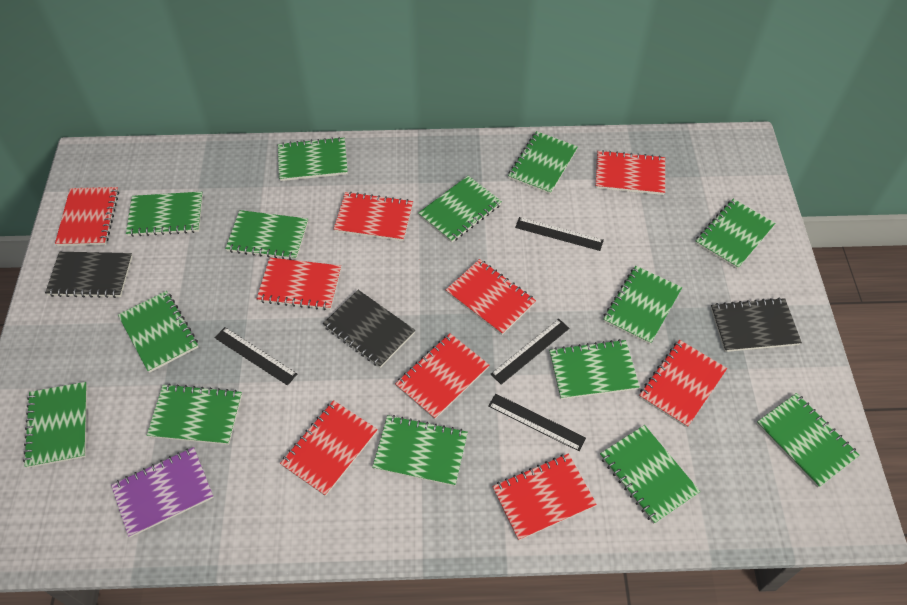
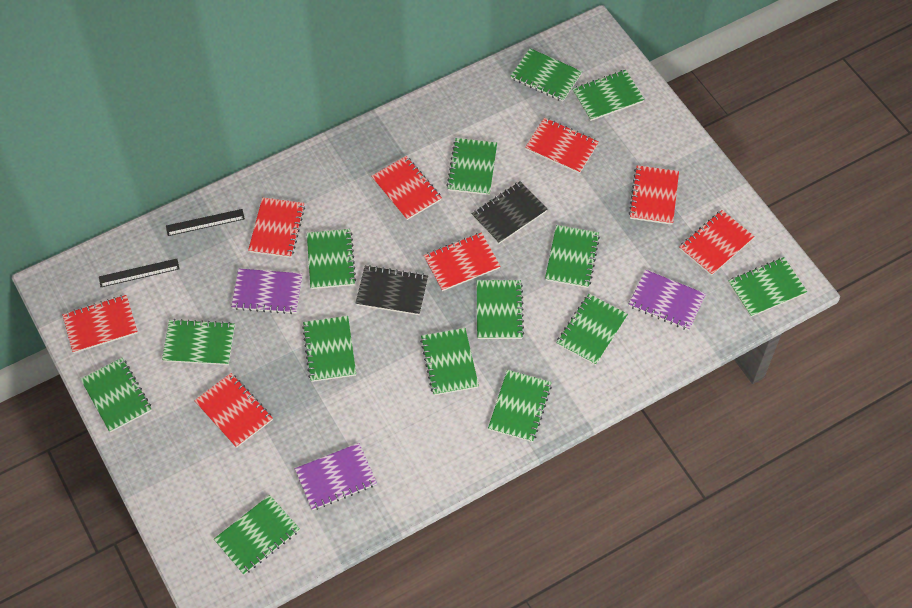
black notebook: 3 -> 2
black ruler: 4 -> 2
purple notebook: 1 -> 3
red notebook: 9 -> 8

